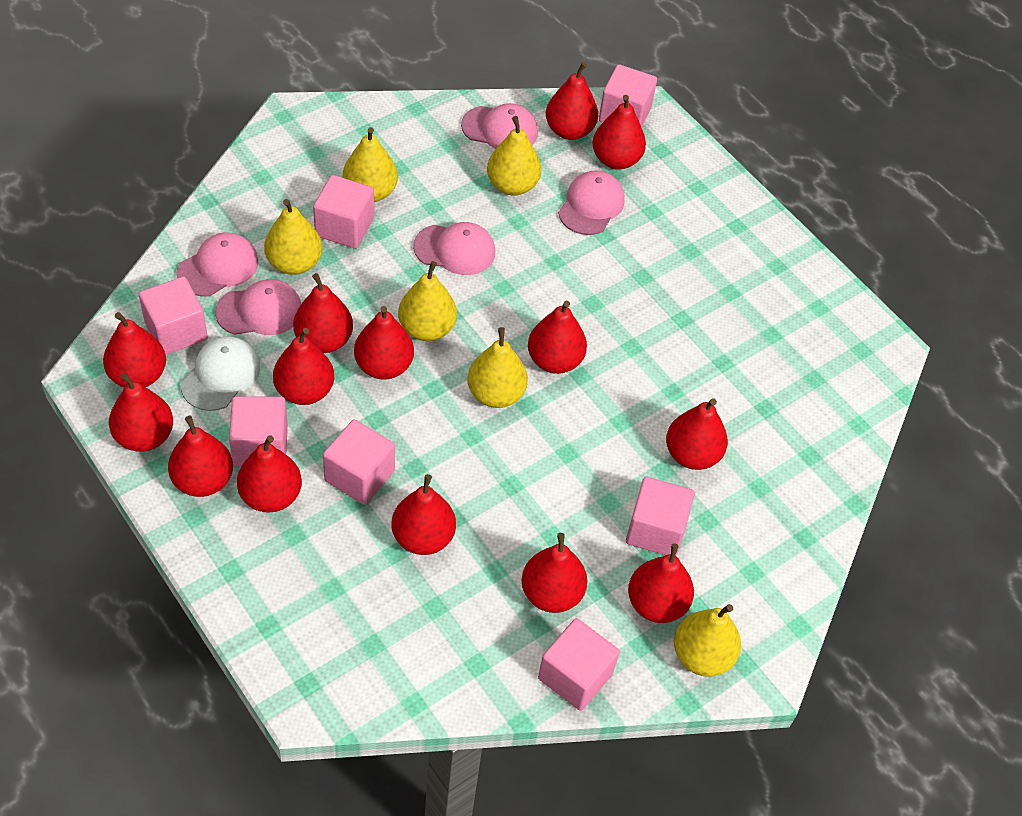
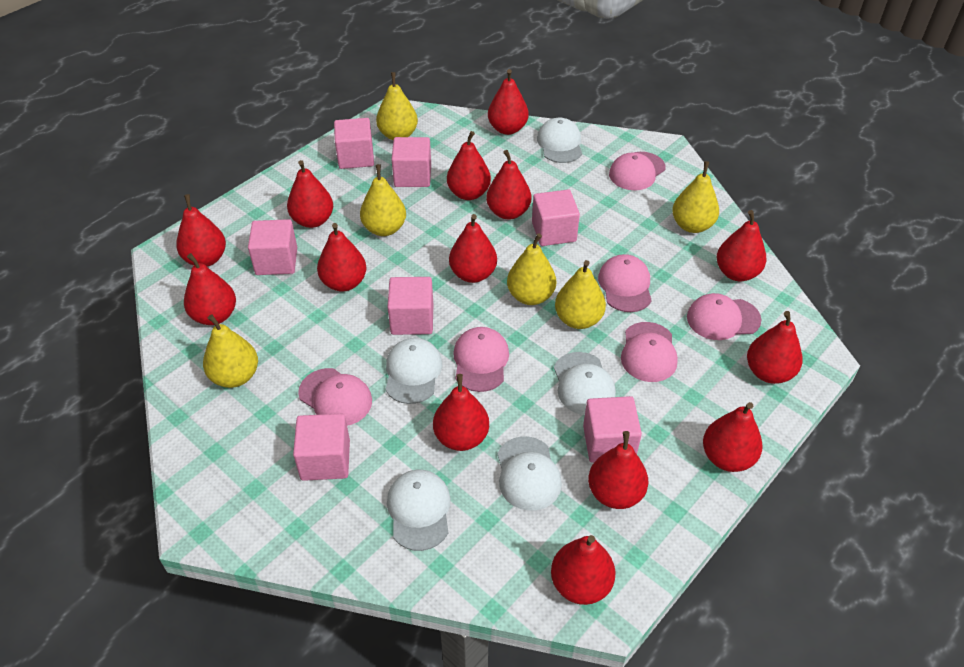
pink cap: 5 -> 6
white cap: 1 -> 5

